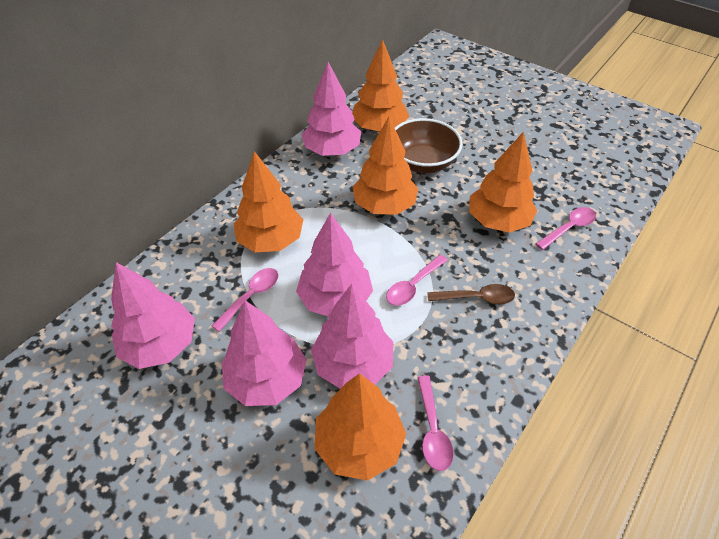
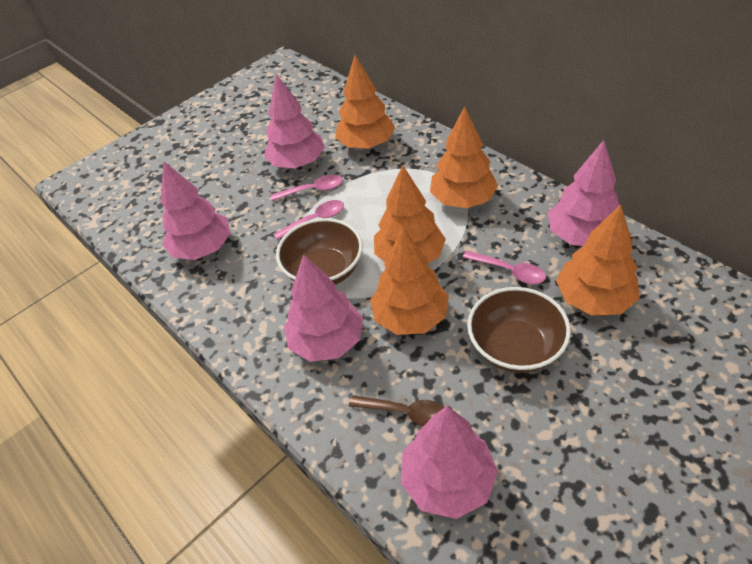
brown bowl: 1 -> 2
pink spoon: 4 -> 3

